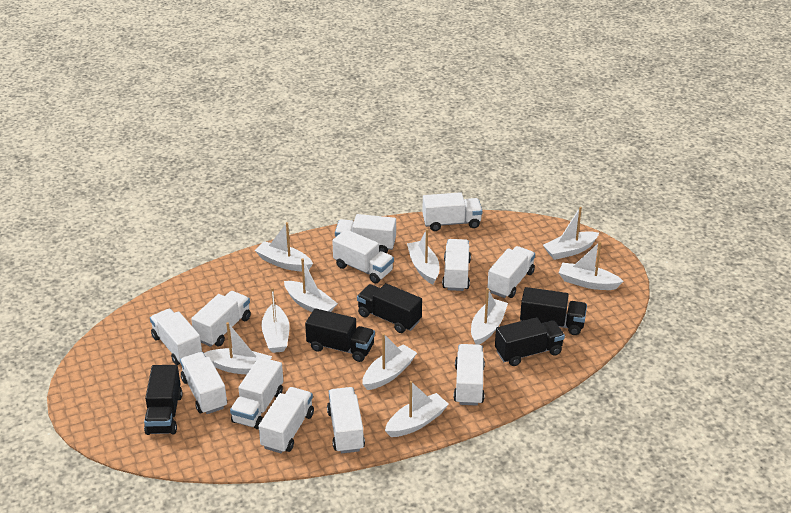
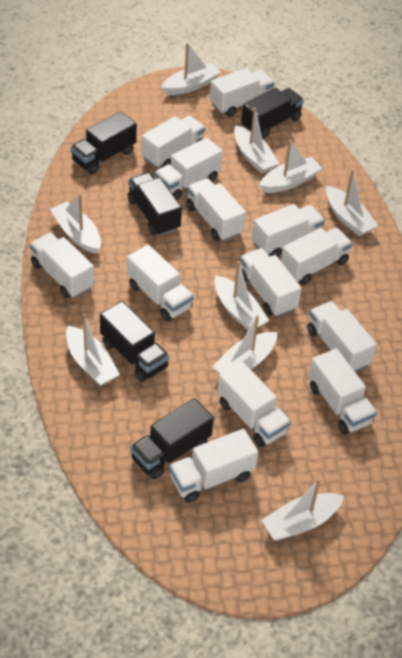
white boat: 10 -> 9
white truck: 12 -> 13

